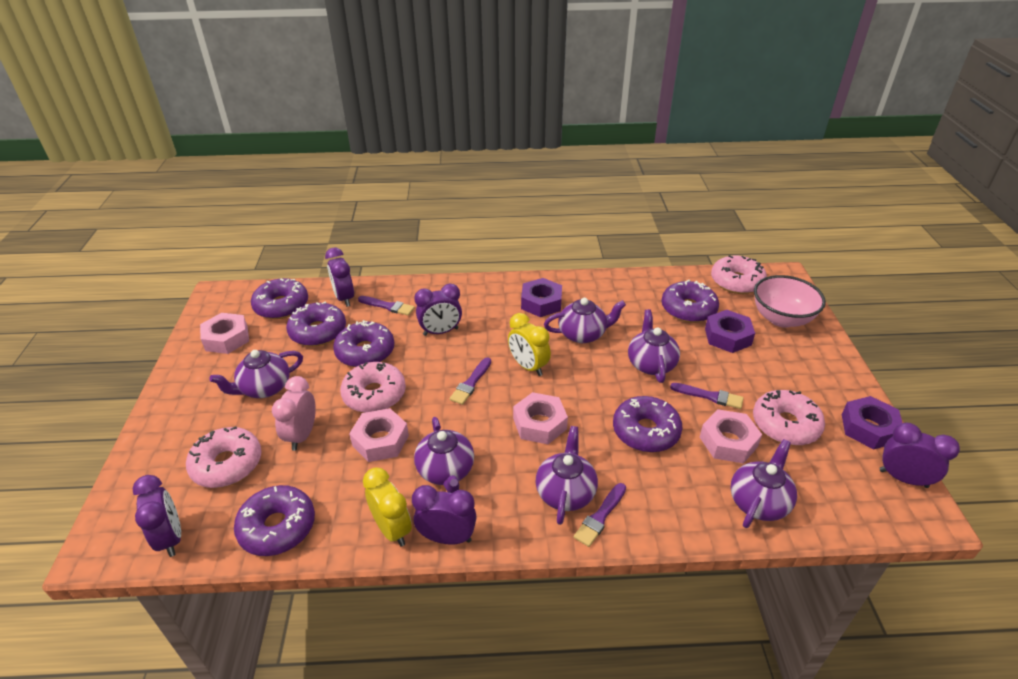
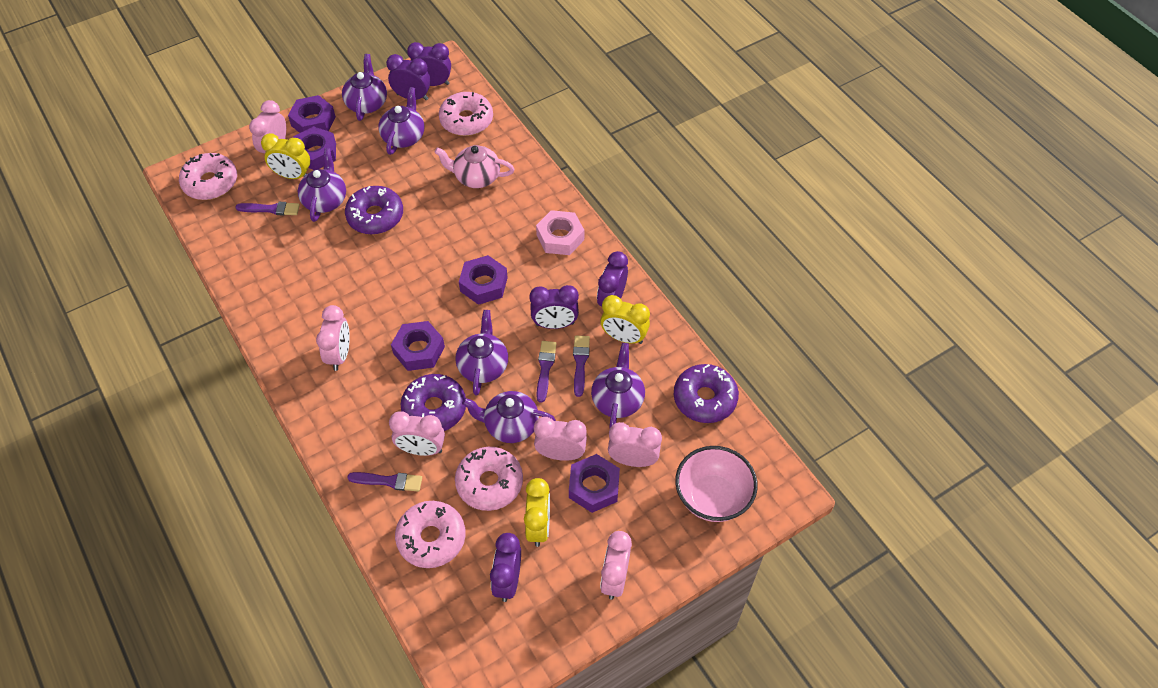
pink clock: 1 -> 6
pink nut: 4 -> 1
pink teapot: 0 -> 1
purple donut: 6 -> 3
purple nut: 3 -> 5
yellow clock: 2 -> 3

